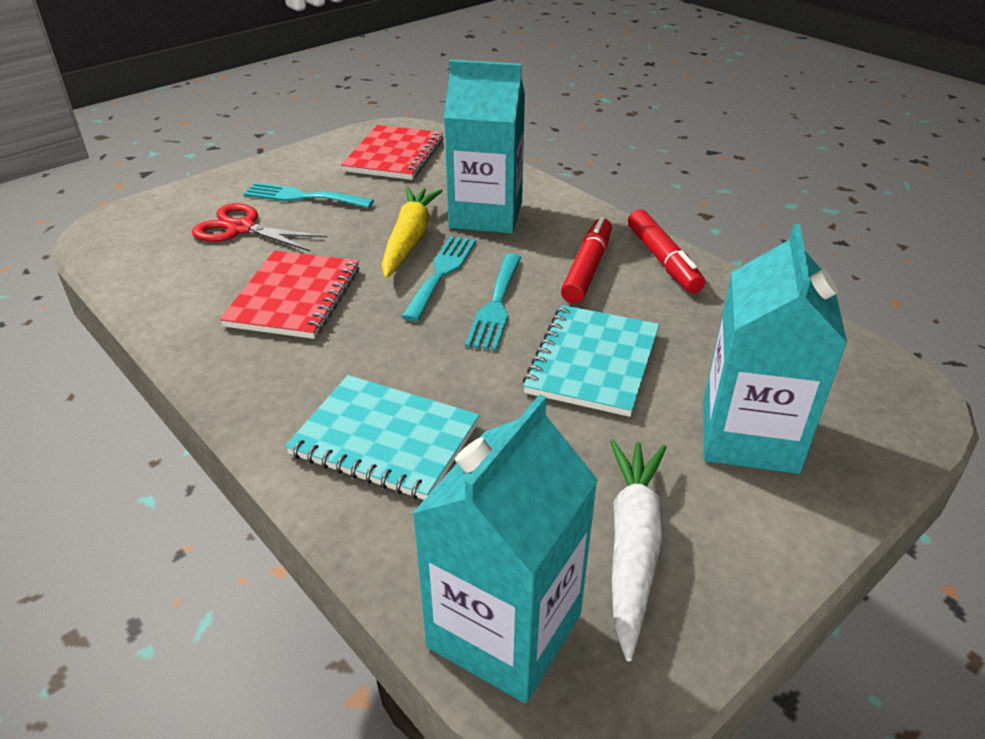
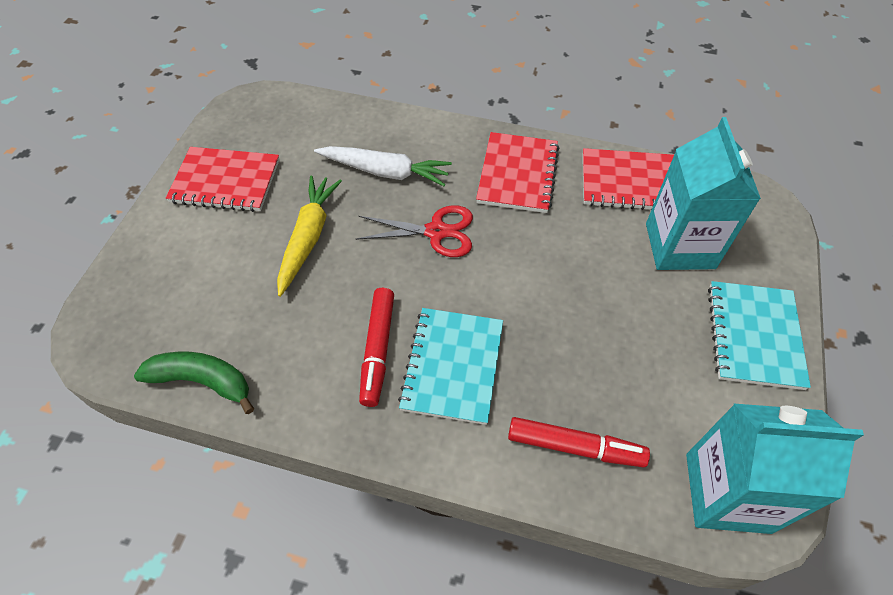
green banana: 0 -> 1
red notebook: 2 -> 3
turquoise carton: 3 -> 2
turquoise fork: 3 -> 0

